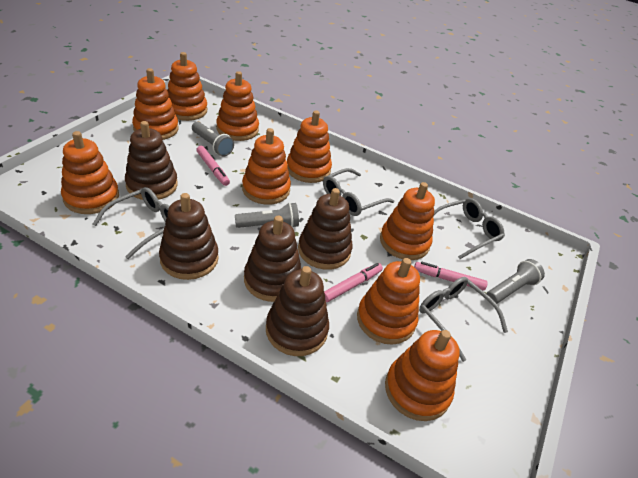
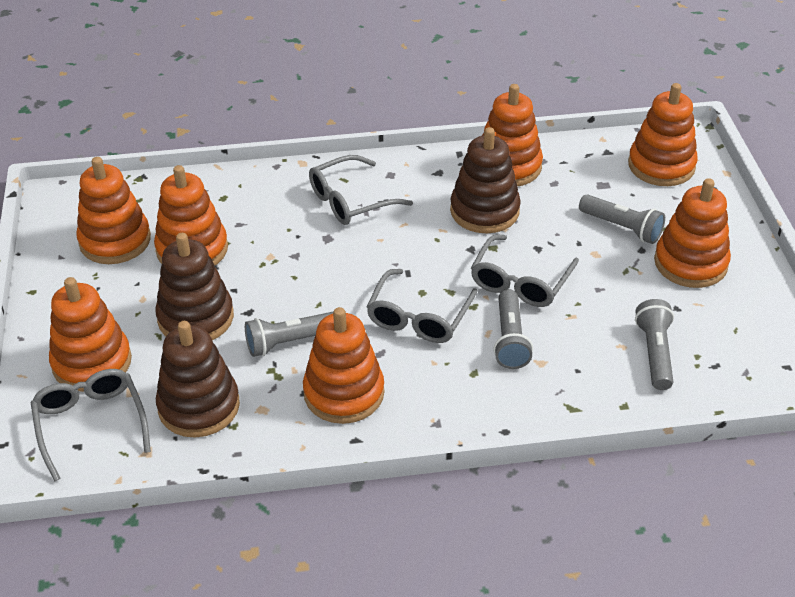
brown stacking toy: 5 -> 3
grey flashlight: 3 -> 4
orange stacking toy: 9 -> 7
pink marker: 3 -> 0

